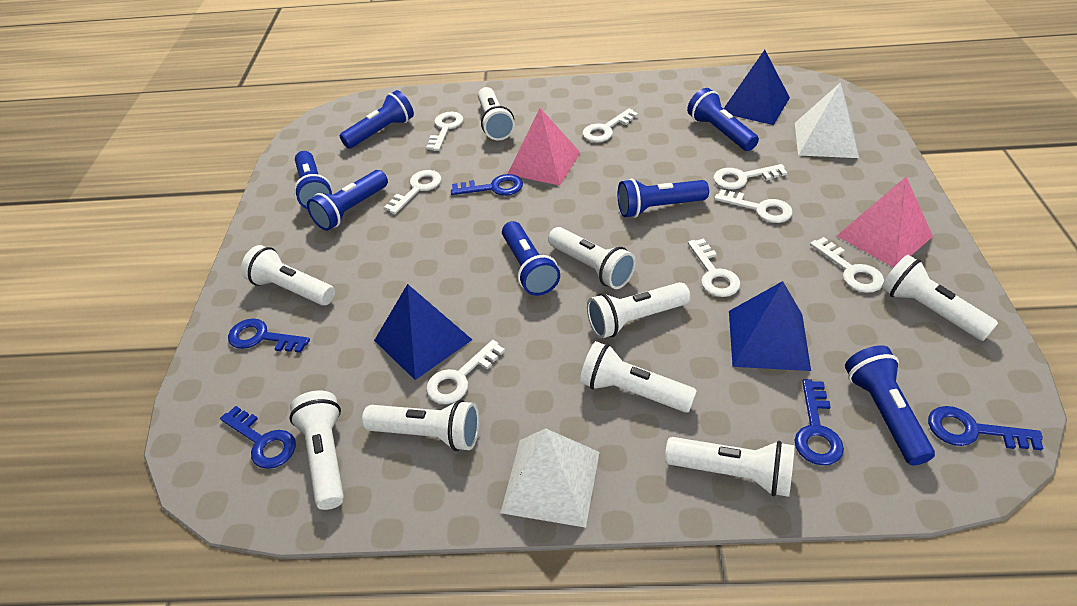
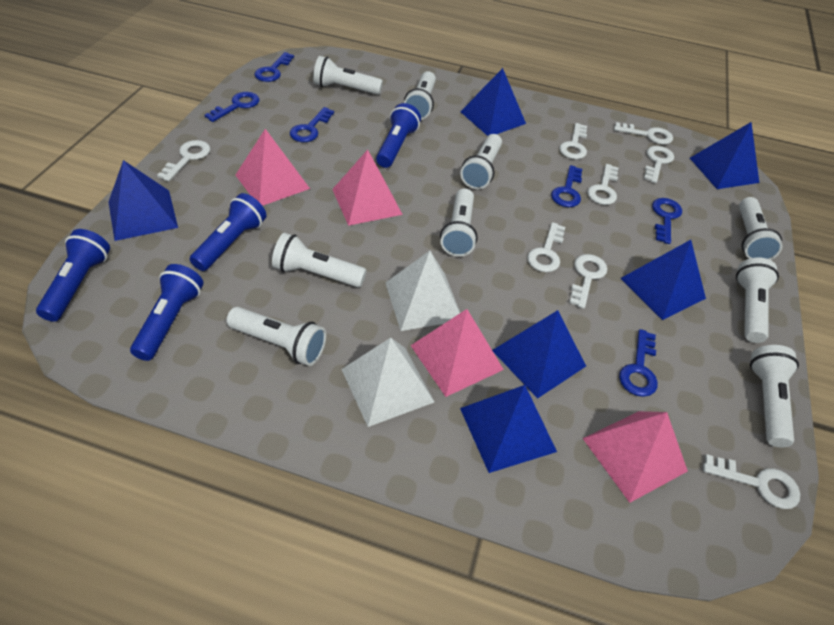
blue flashlight: 7 -> 4
blue key: 5 -> 6
blue pyramid: 3 -> 6
pink pyramid: 2 -> 4

